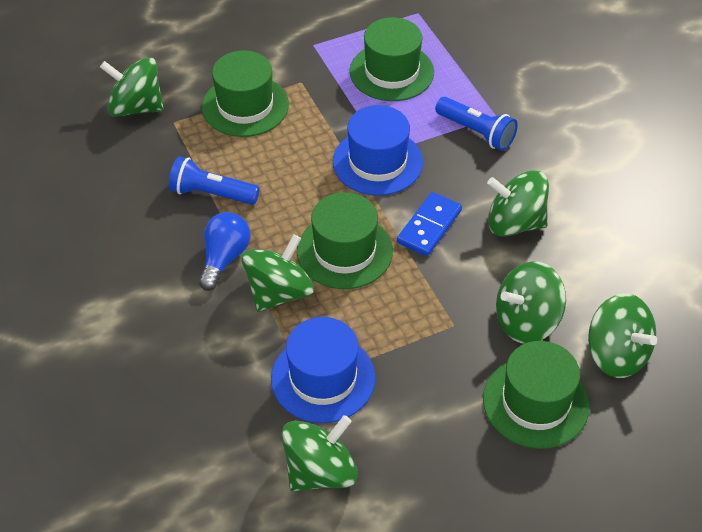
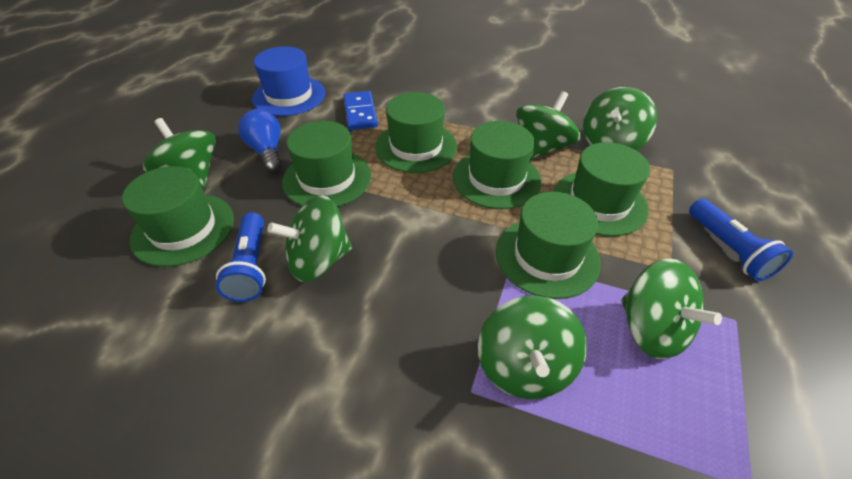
blue hat: 2 -> 1
green hat: 4 -> 6

